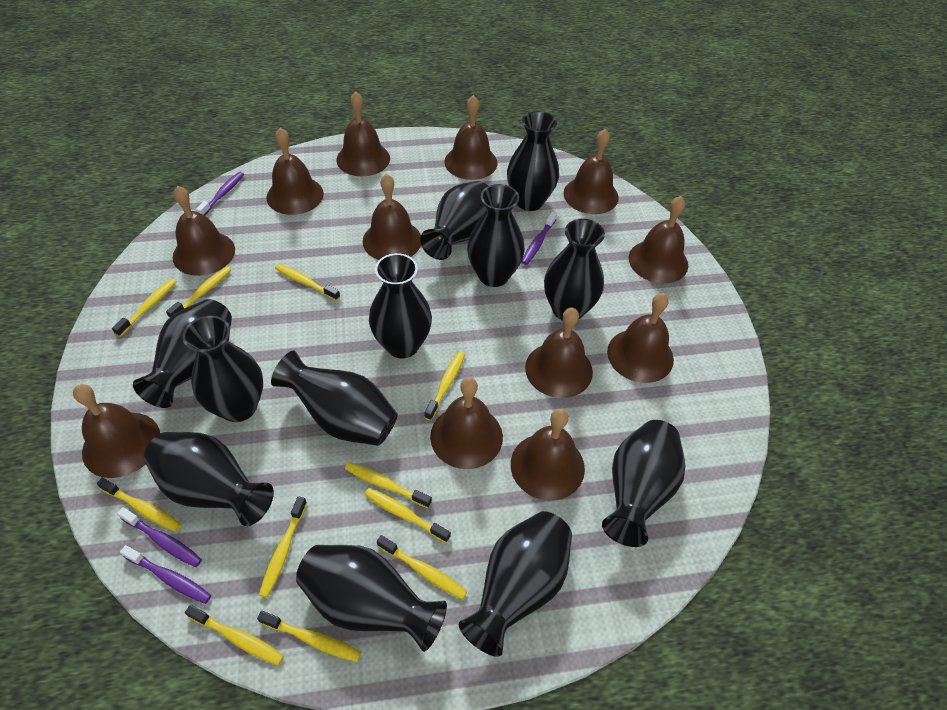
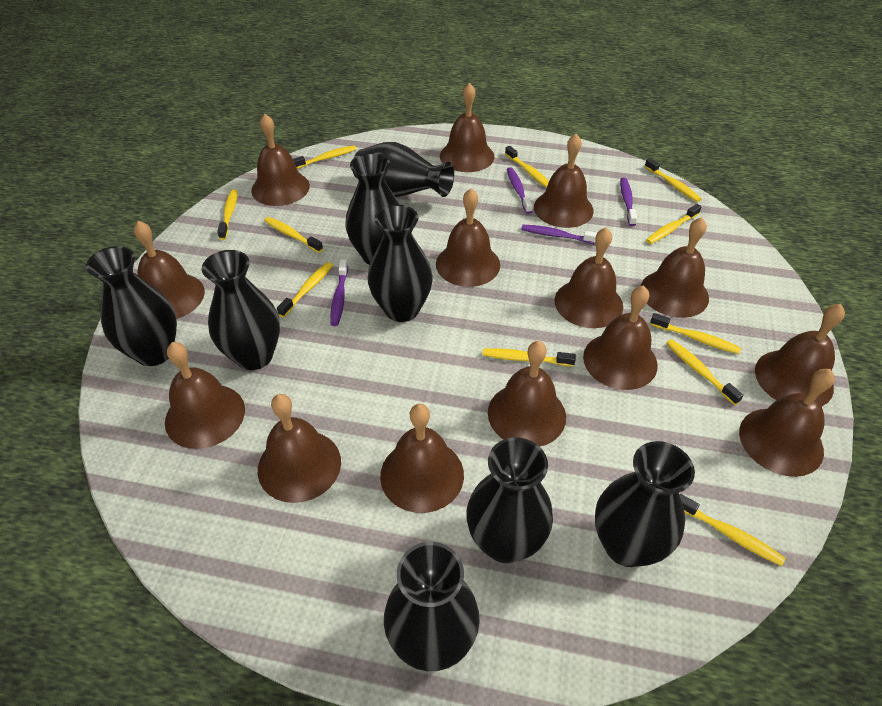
black vase: 12 -> 8
brown bell: 12 -> 14

